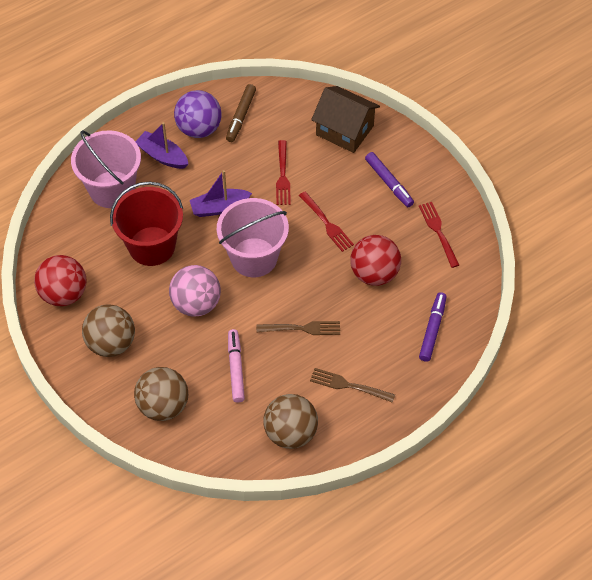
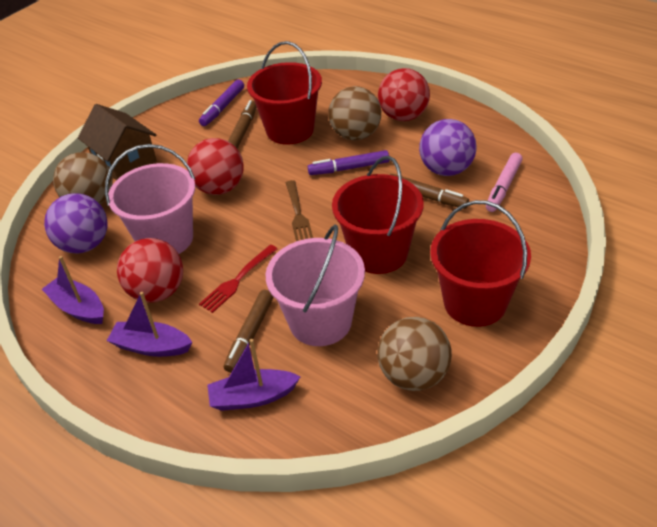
brown fork: 2 -> 1
brown marker: 1 -> 3
pink ball: 1 -> 0
purple ball: 1 -> 2
purple boat: 2 -> 3
red ball: 2 -> 3
red bucket: 1 -> 3
red fork: 3 -> 1

